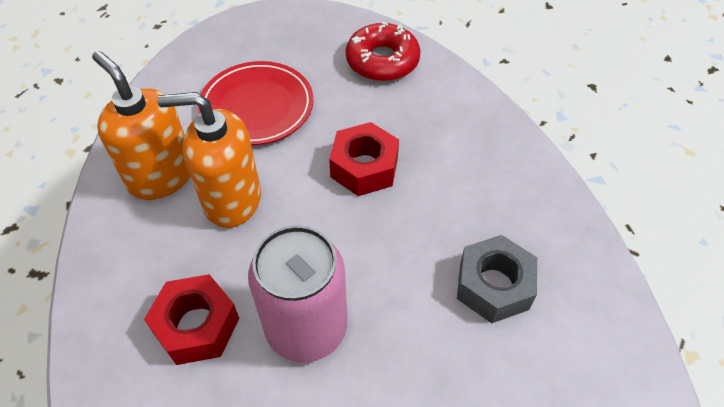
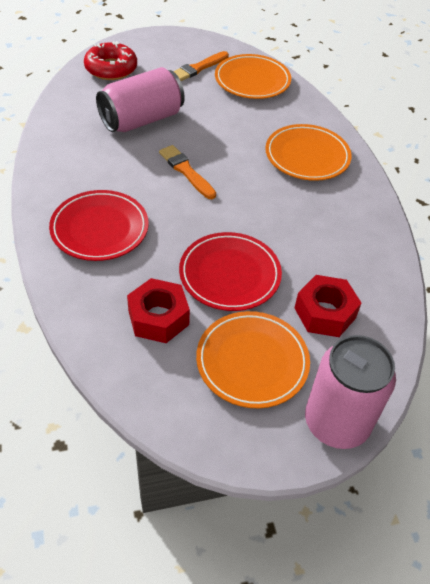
grey nut: 1 -> 0
orange brush: 0 -> 2
orange plate: 0 -> 3
orange soap dispenser: 2 -> 0
pink can: 1 -> 2
red plate: 1 -> 2

